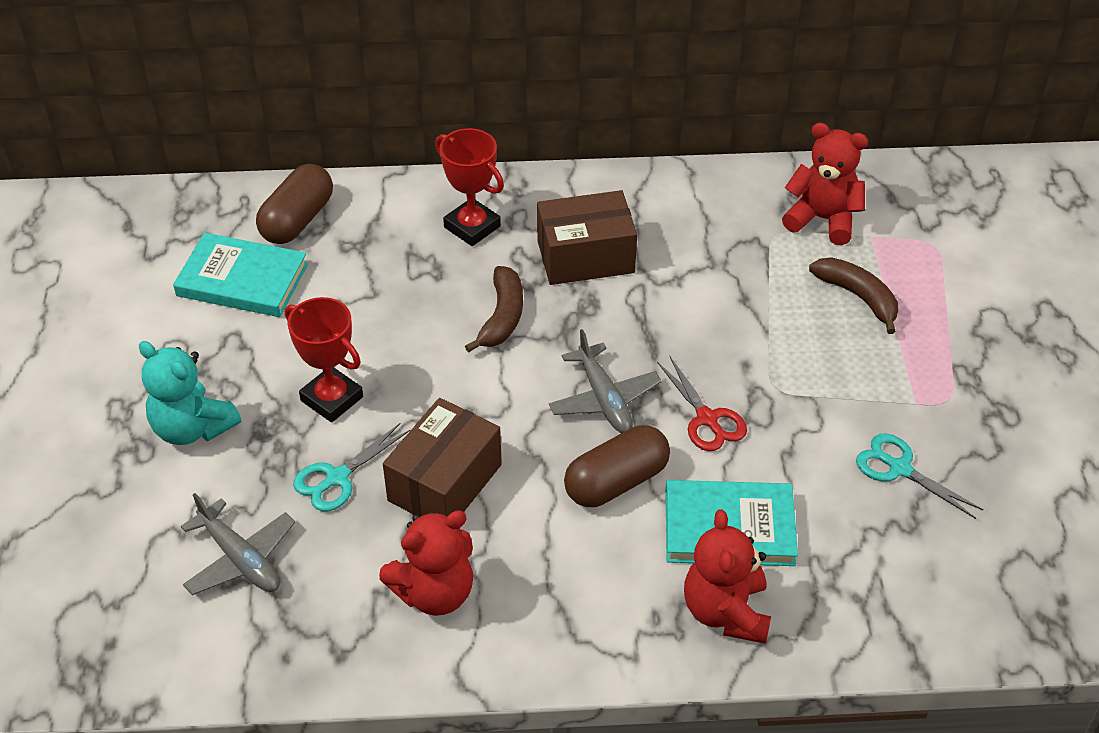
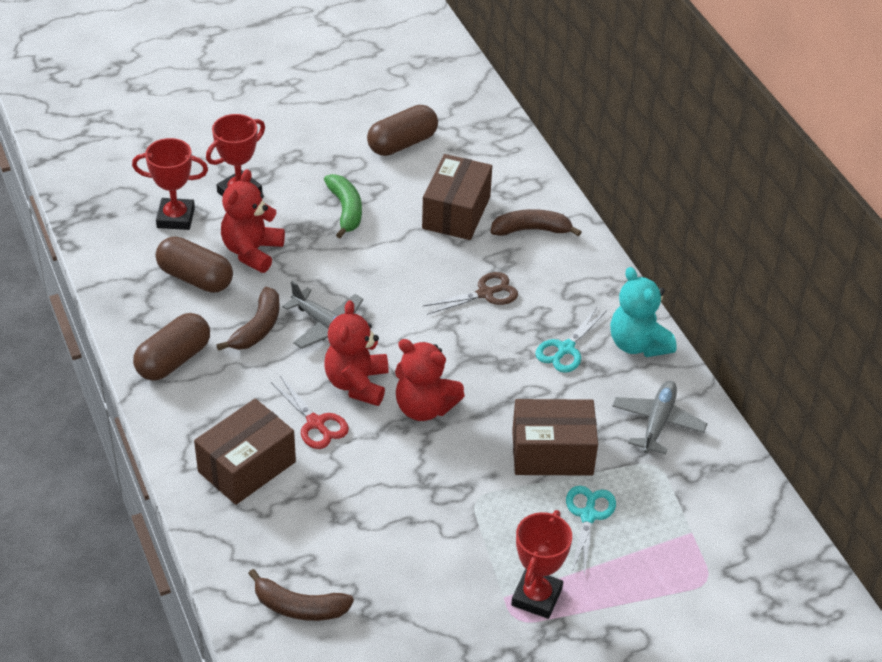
brown banana: 2 -> 3
brown box: 2 -> 3
brown capsule: 2 -> 3
brown scissors: 0 -> 1
green banana: 0 -> 1
red trophy: 2 -> 3
turquoise book: 2 -> 0

